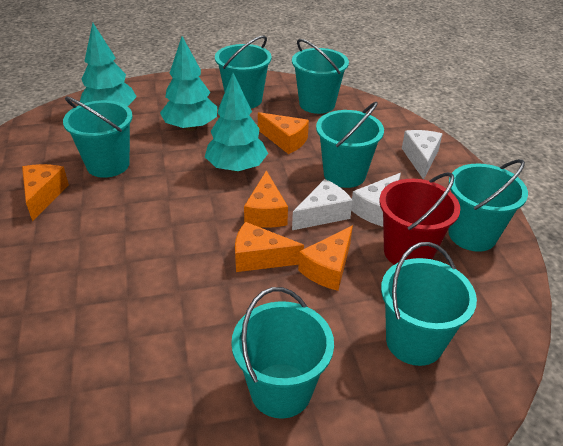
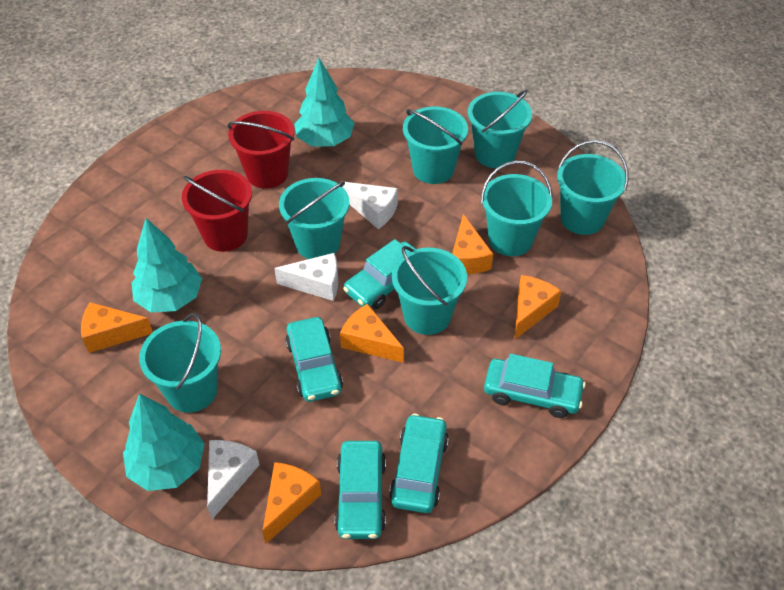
red bucket: 1 -> 2
turquoise car: 0 -> 5

